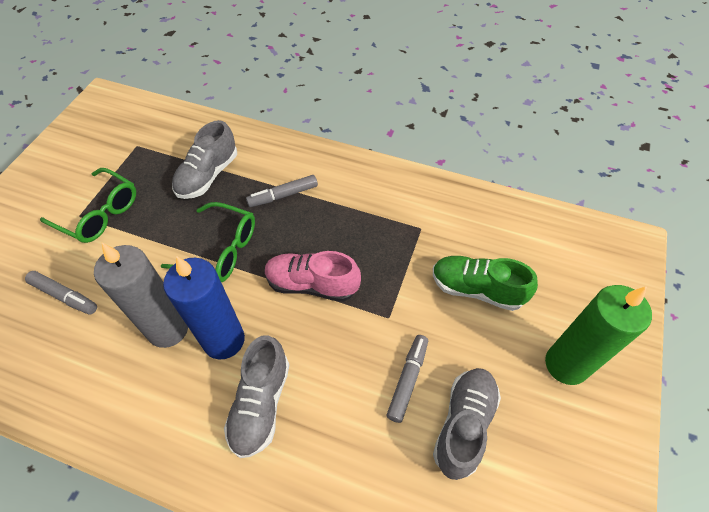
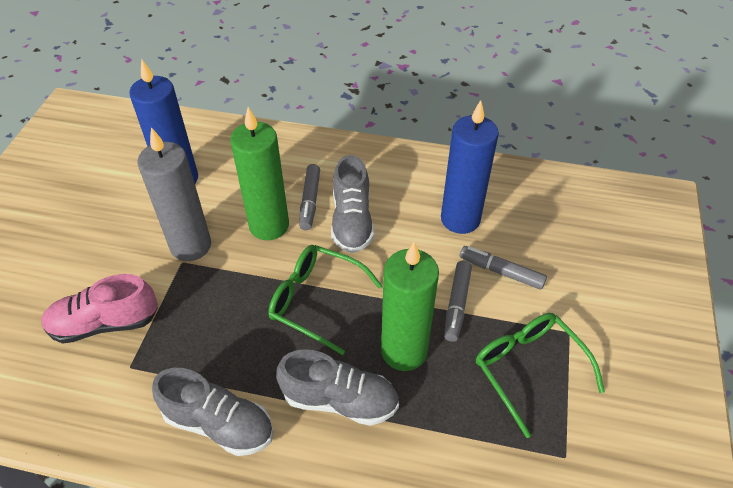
blue candle: 1 -> 2
green candle: 1 -> 2
green shoe: 1 -> 0

